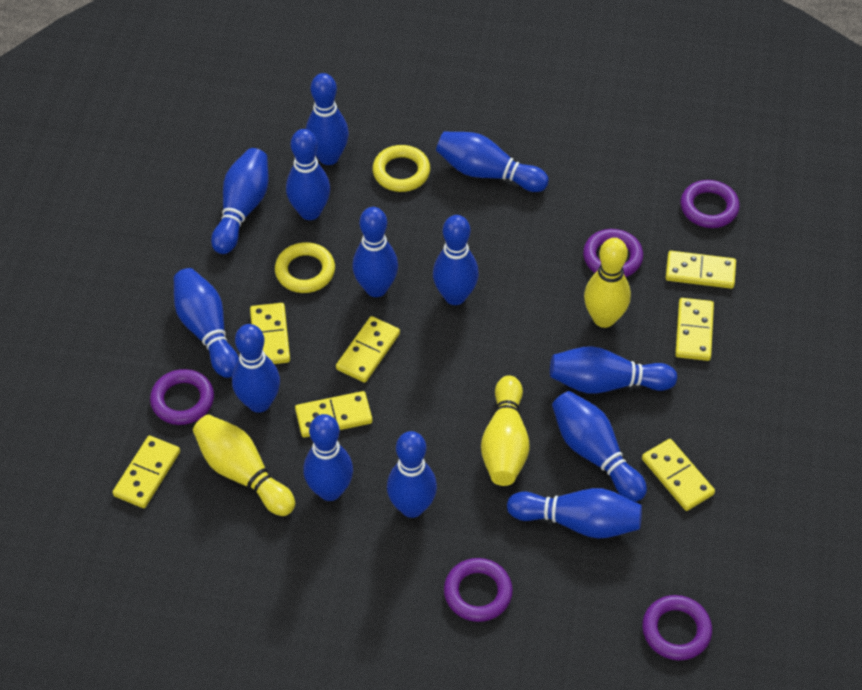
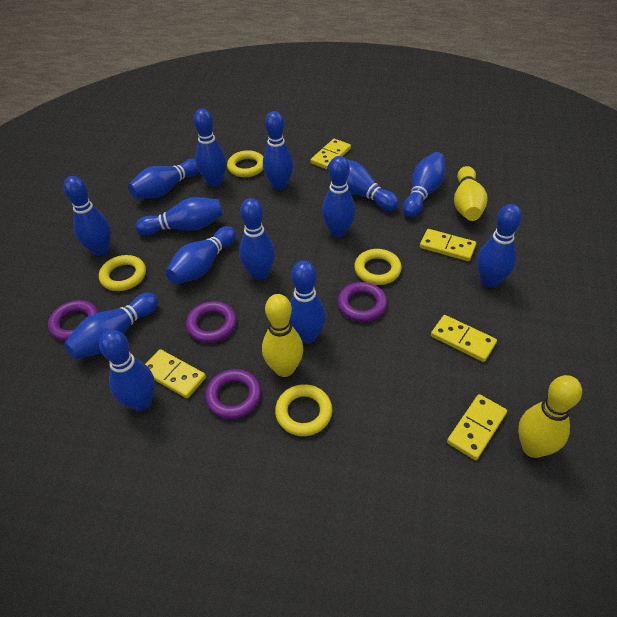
blue bowling pin: 13 -> 14
purple ring: 5 -> 4
yellow domino: 7 -> 5
yellow ring: 2 -> 4

